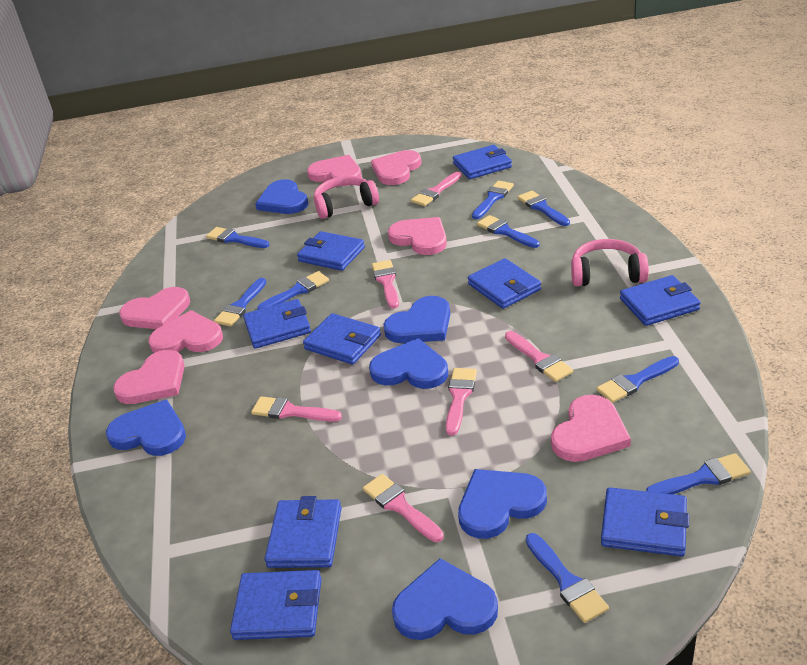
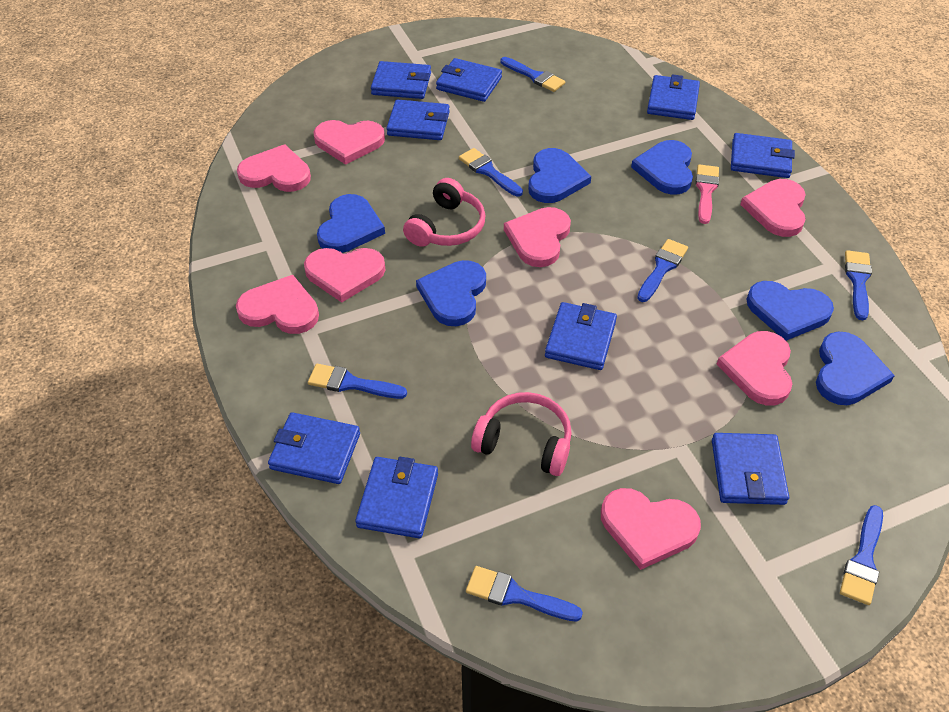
blue brush: 9 -> 7
pink brush: 6 -> 1
pink heart: 7 -> 8

